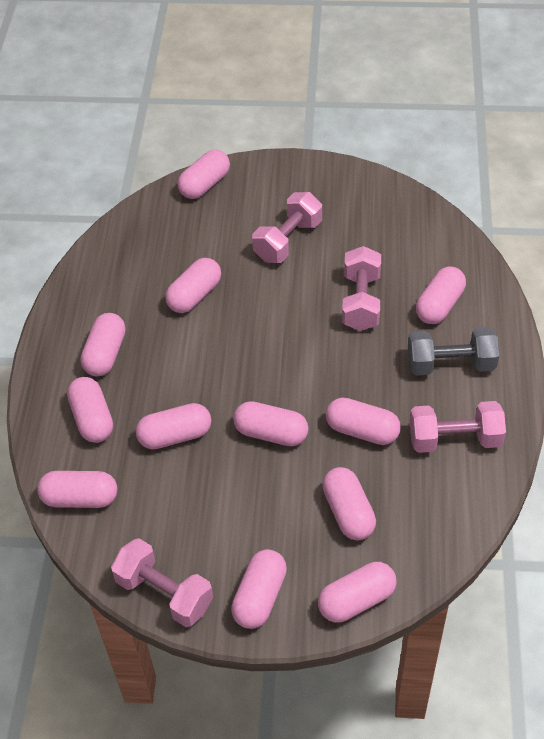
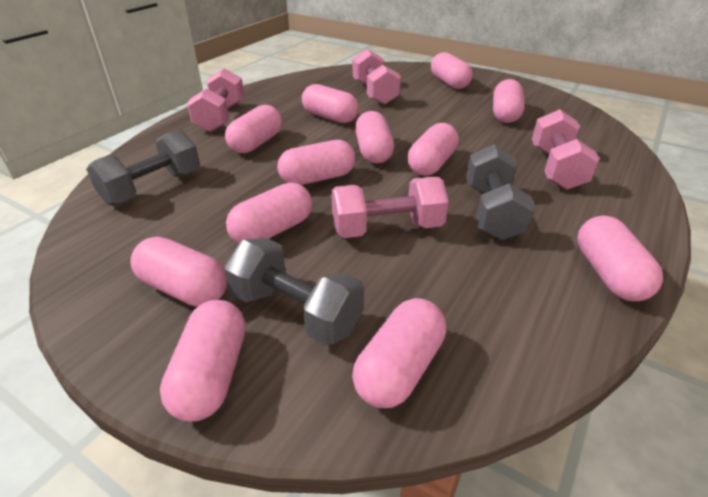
grey dumbbell: 1 -> 3

